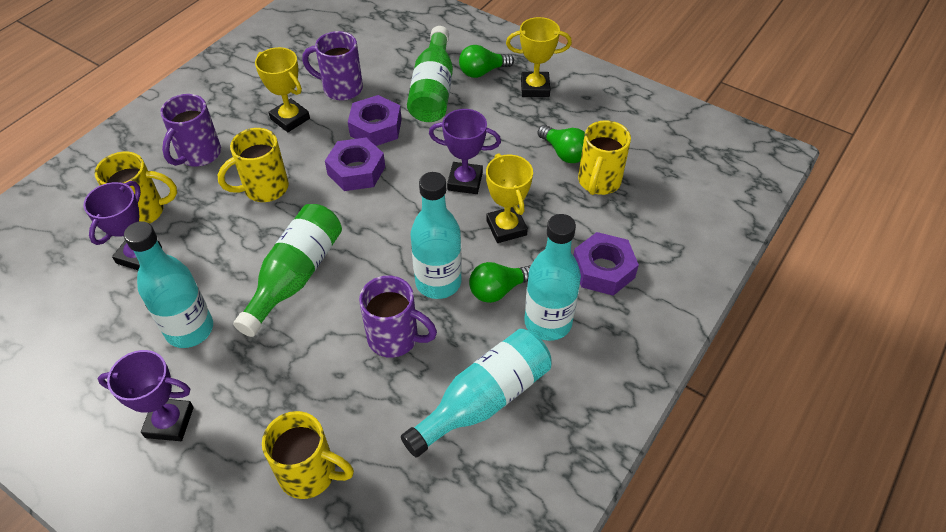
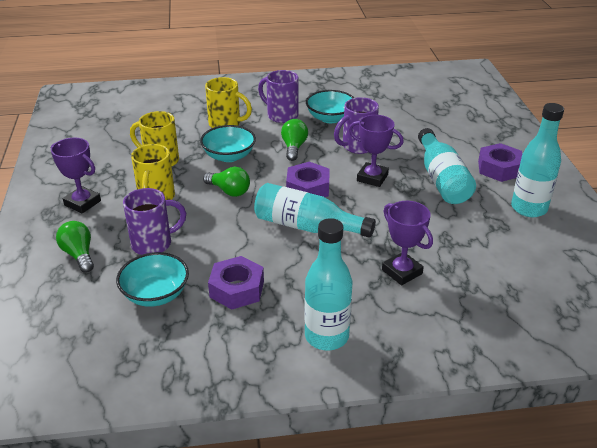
green bottle: 2 -> 0
turquoise bowl: 0 -> 3
yellow mug: 4 -> 3
yellow trophy: 3 -> 0

